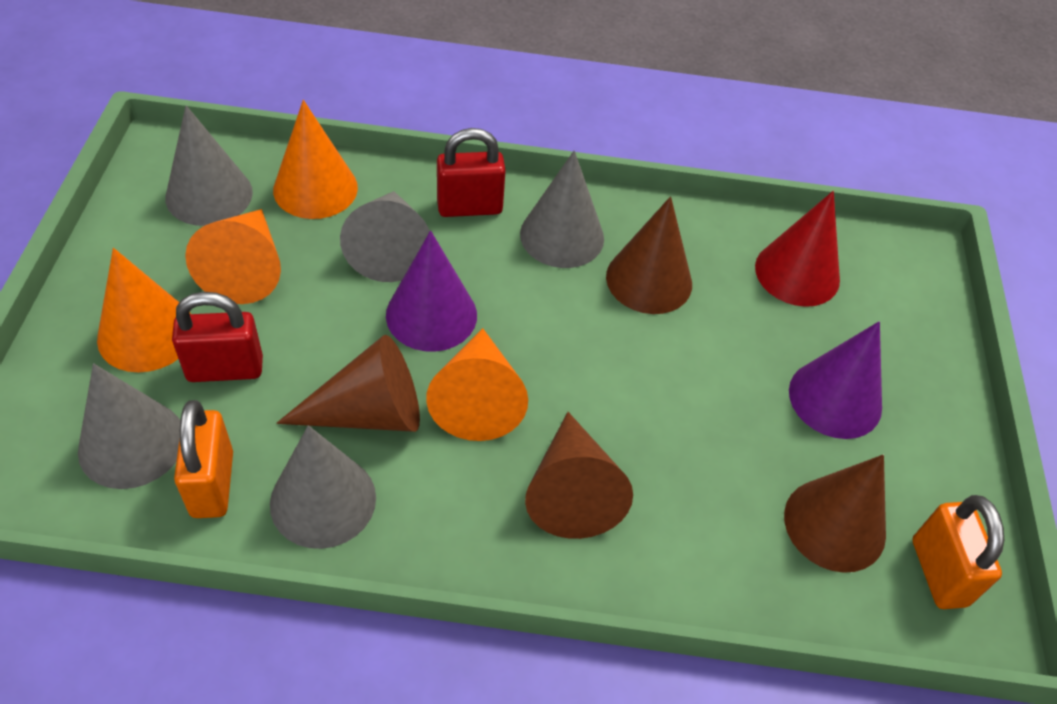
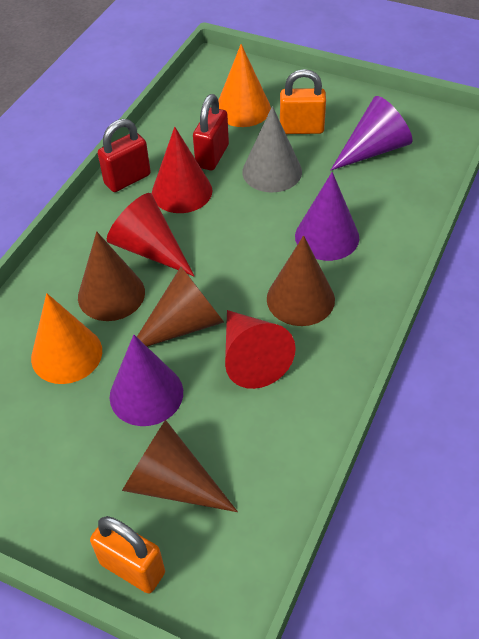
grey cone: 5 -> 1
orange cone: 4 -> 2
purple cone: 2 -> 3
red cone: 1 -> 3

